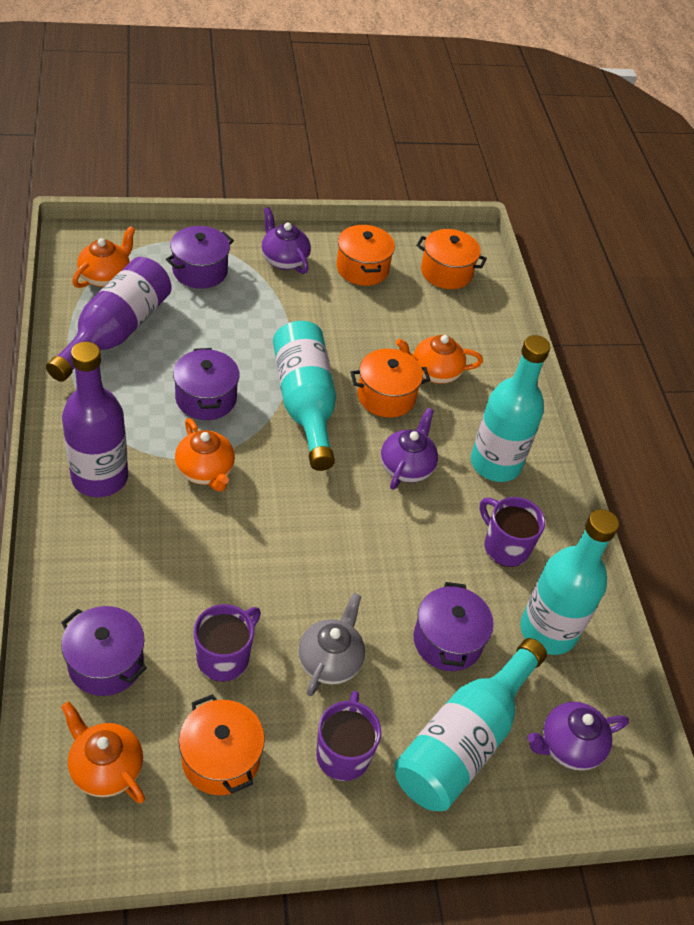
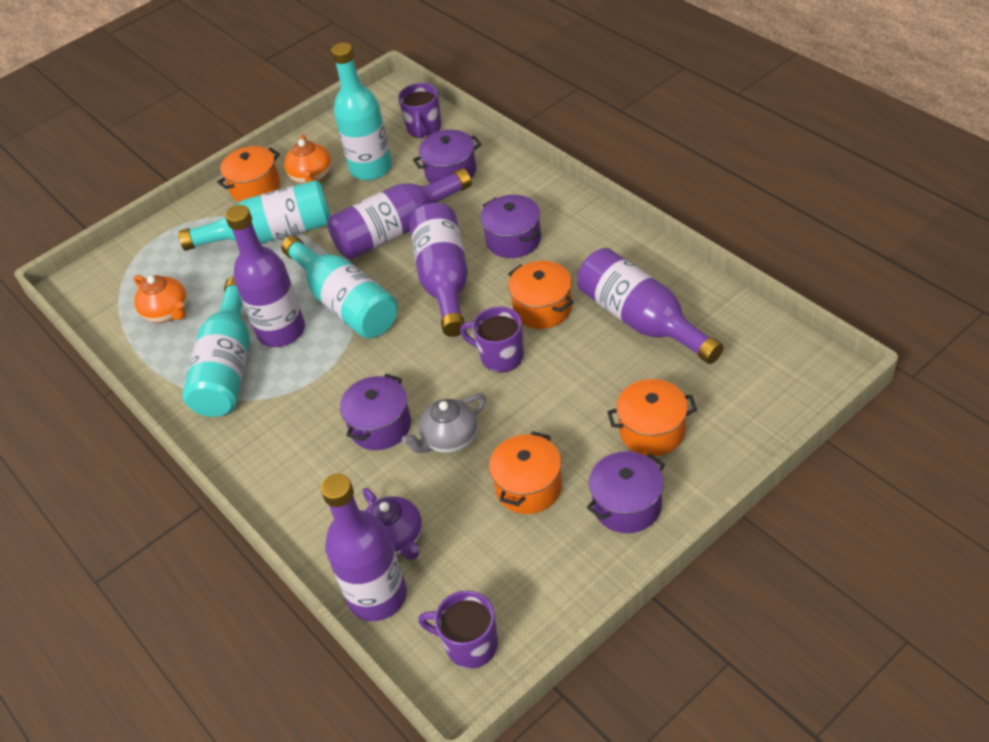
orange teapot: 4 -> 2
purple bottle: 2 -> 5
purple teapot: 3 -> 1

